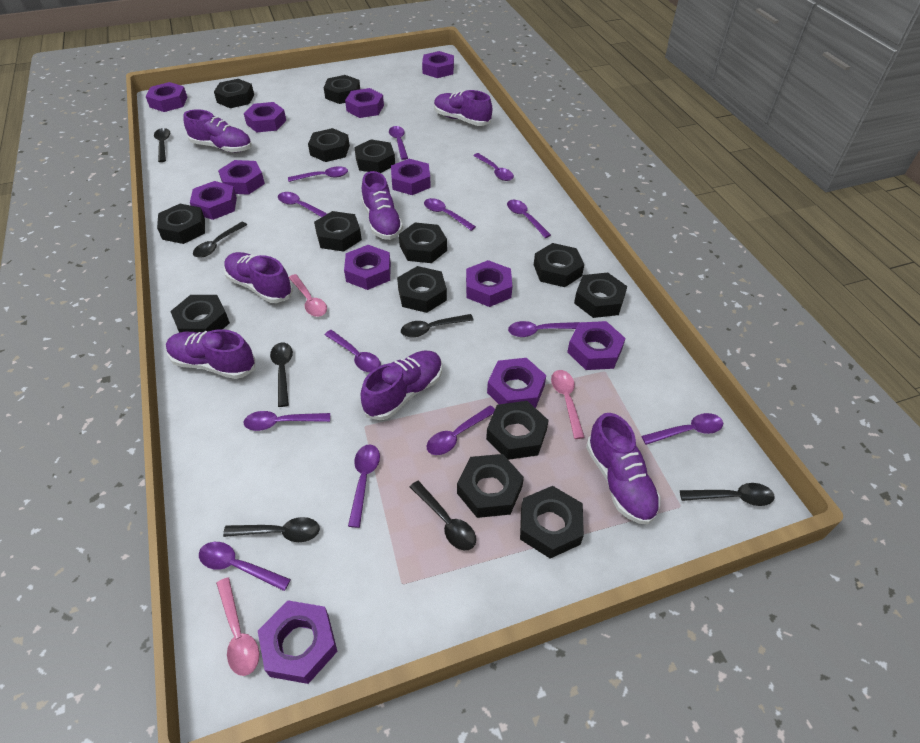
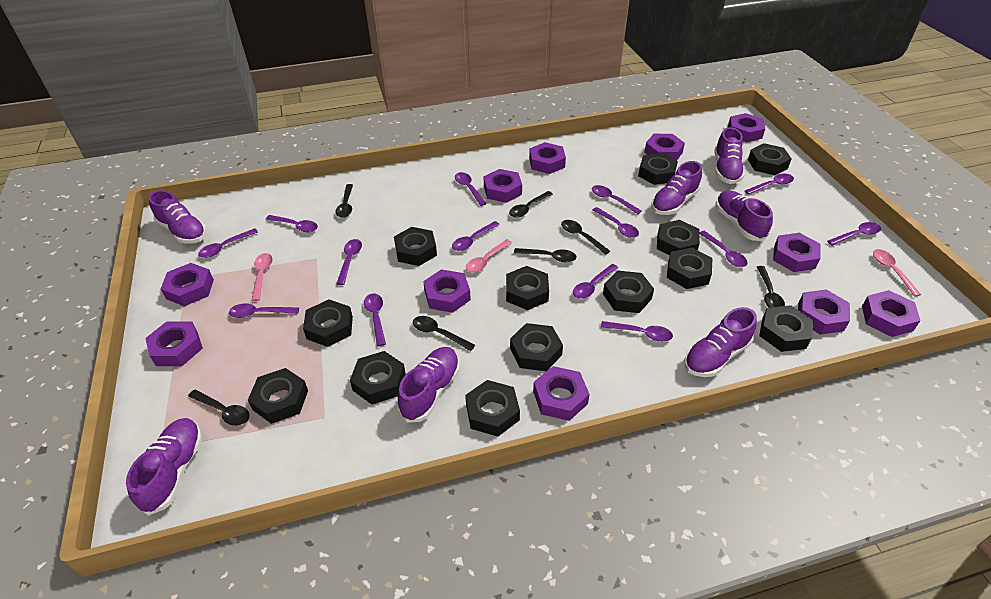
black nut: 14 -> 13
purple nut: 12 -> 11
purple spoon: 13 -> 14

